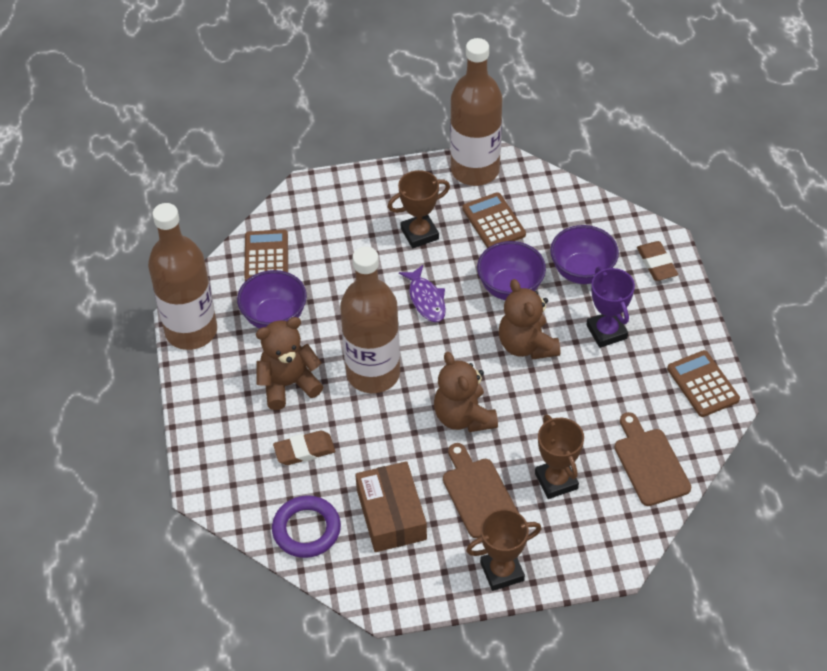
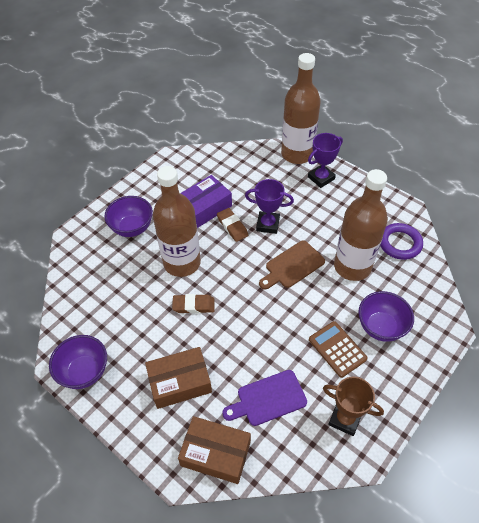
brown box: 1 -> 2
brown calculator: 3 -> 1
brown cutting board: 2 -> 1
brown teddy bear: 3 -> 0
brown trophy: 3 -> 1
purple box: 0 -> 1
purple cutting board: 0 -> 1
purple fish: 1 -> 0
purple trophy: 1 -> 2

